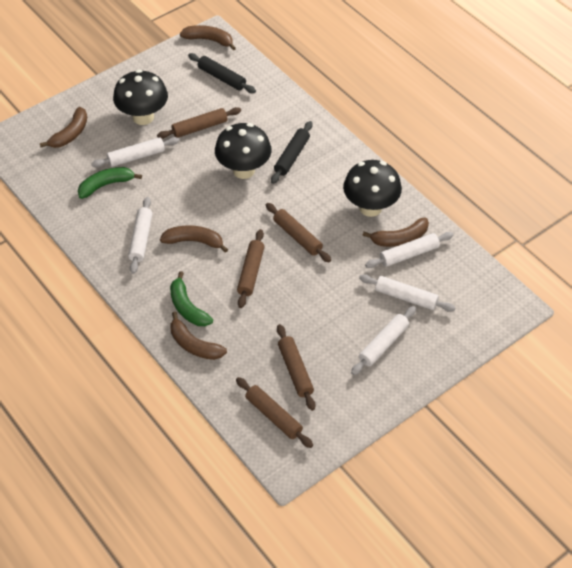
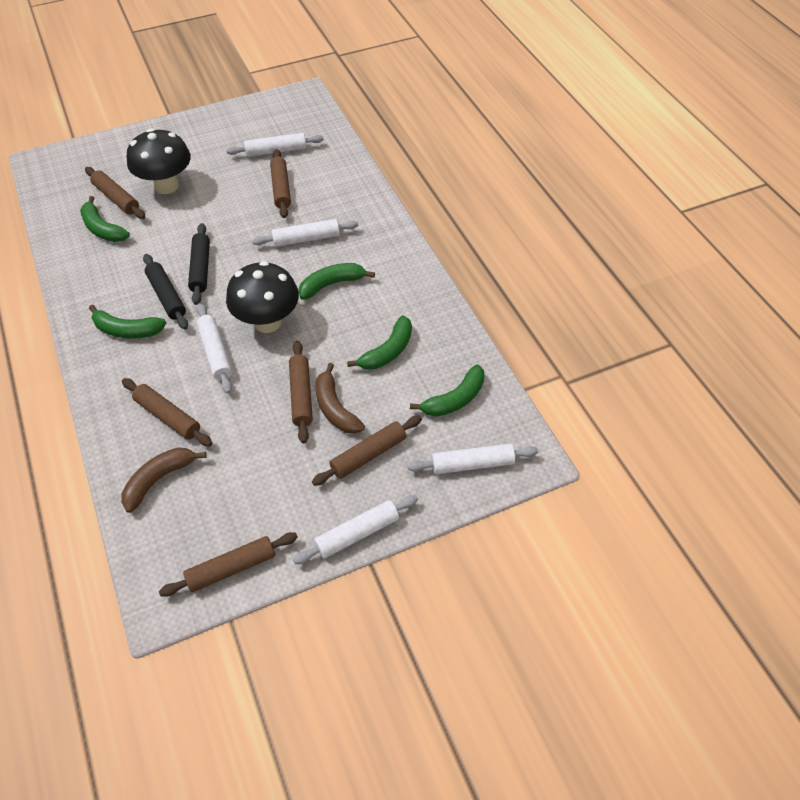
black mushroom: 3 -> 2
brown banana: 5 -> 2
brown rolling pin: 5 -> 6
green banana: 2 -> 5

